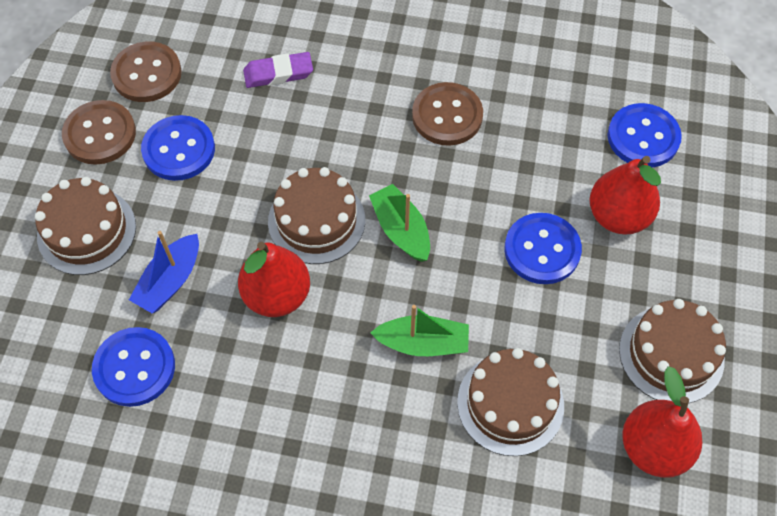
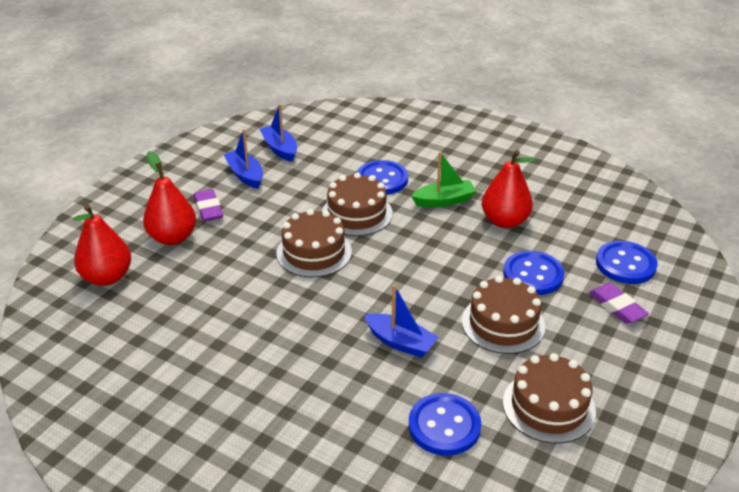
blue boat: 1 -> 3
brown button: 3 -> 0
green boat: 2 -> 1
purple eraser: 1 -> 2

